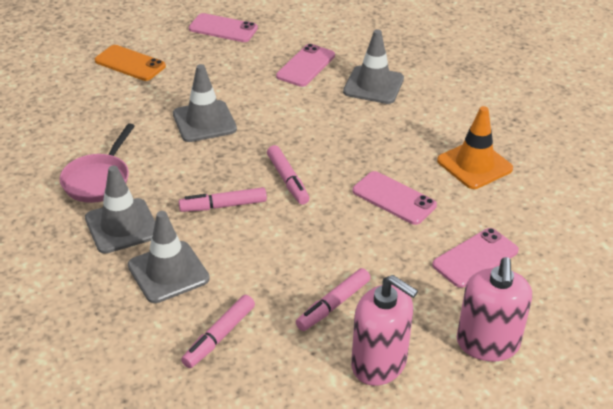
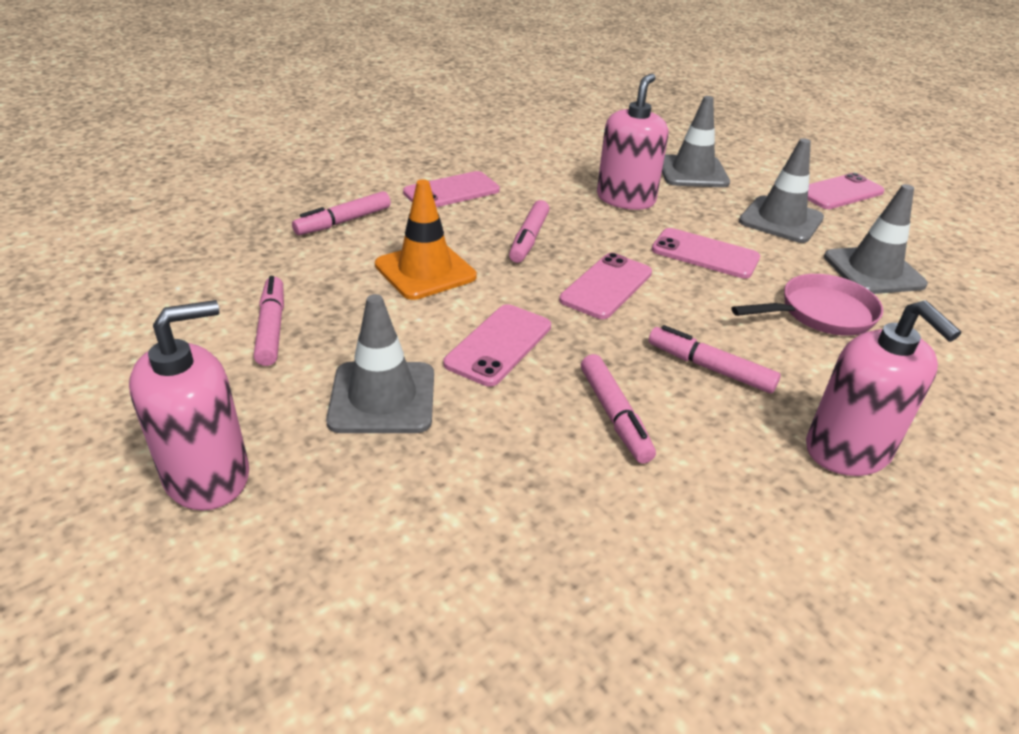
orange phone: 1 -> 0
pink marker: 4 -> 5
pink phone: 4 -> 5
pink soap dispenser: 2 -> 3

